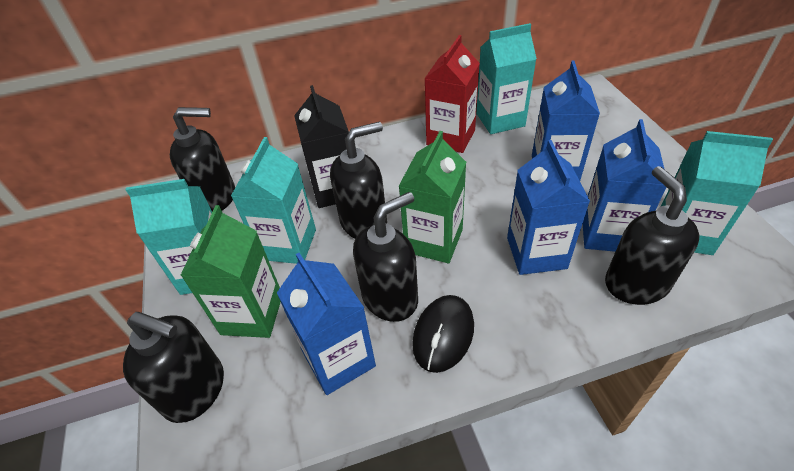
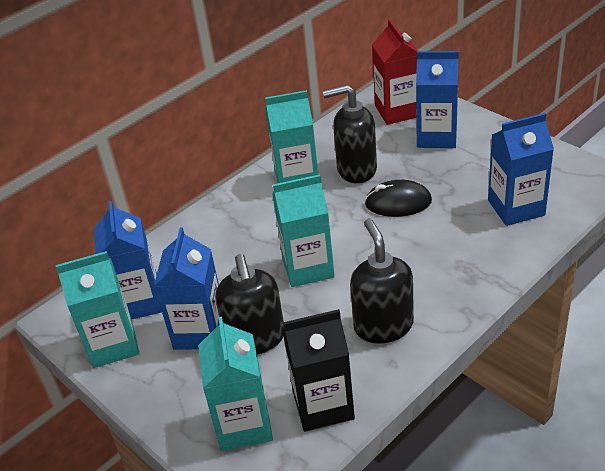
black soap dispenser: 5 -> 3
green carton: 2 -> 0

